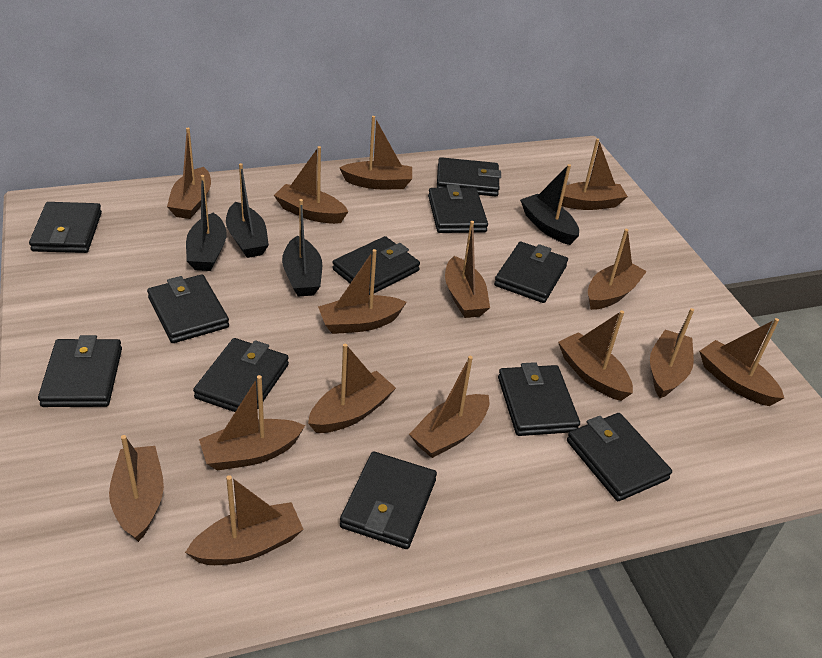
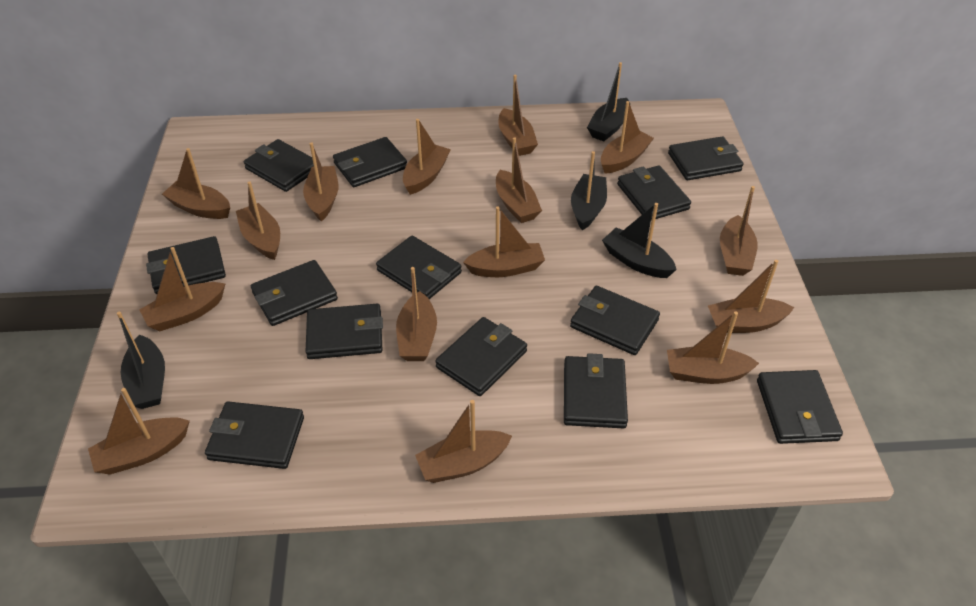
black wallet: 11 -> 13

